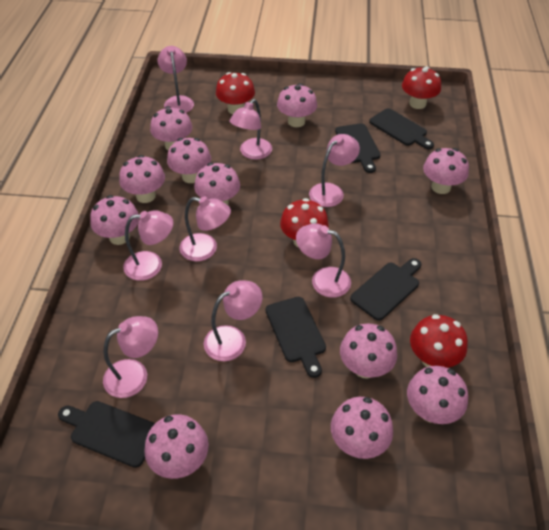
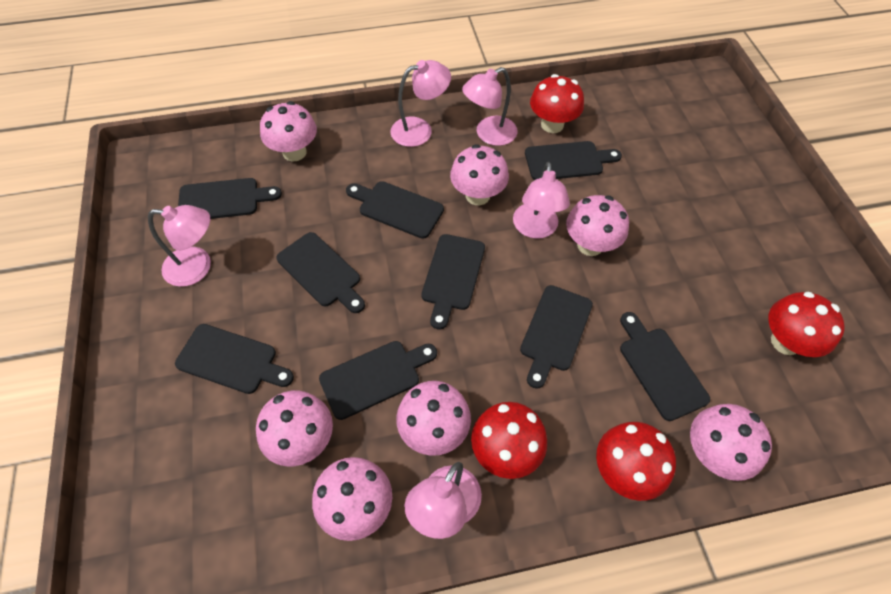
black cutting board: 5 -> 9
pink lamp: 8 -> 5
pink mushroom: 11 -> 7

